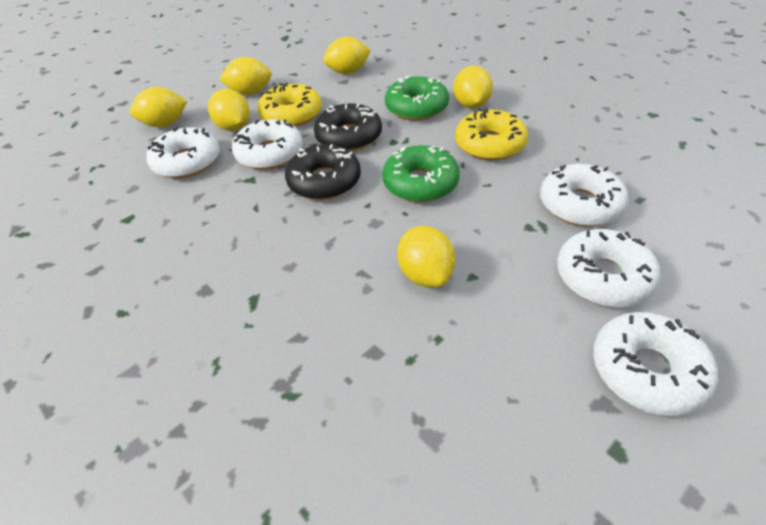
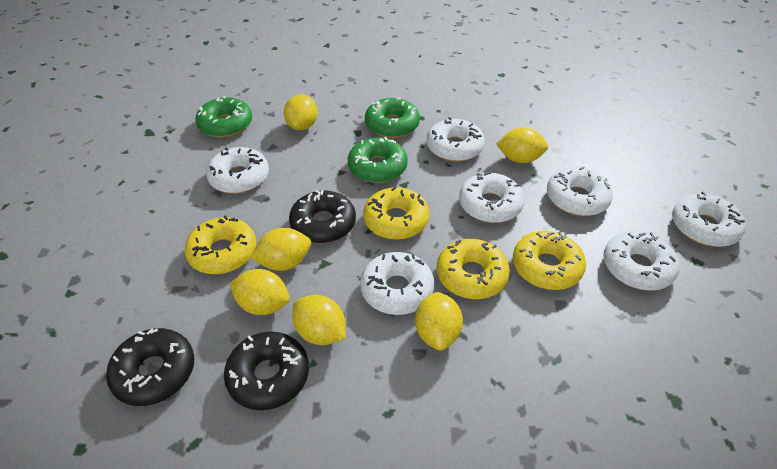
black donut: 2 -> 3
green donut: 2 -> 3
white donut: 5 -> 7
yellow donut: 2 -> 4

